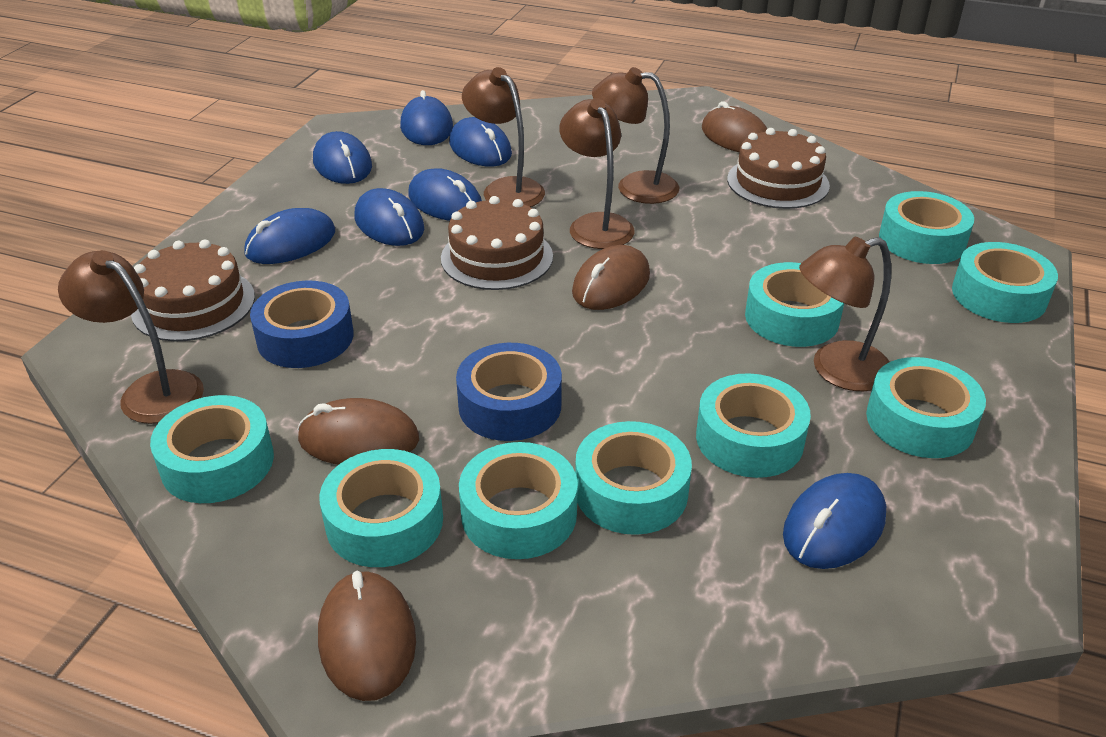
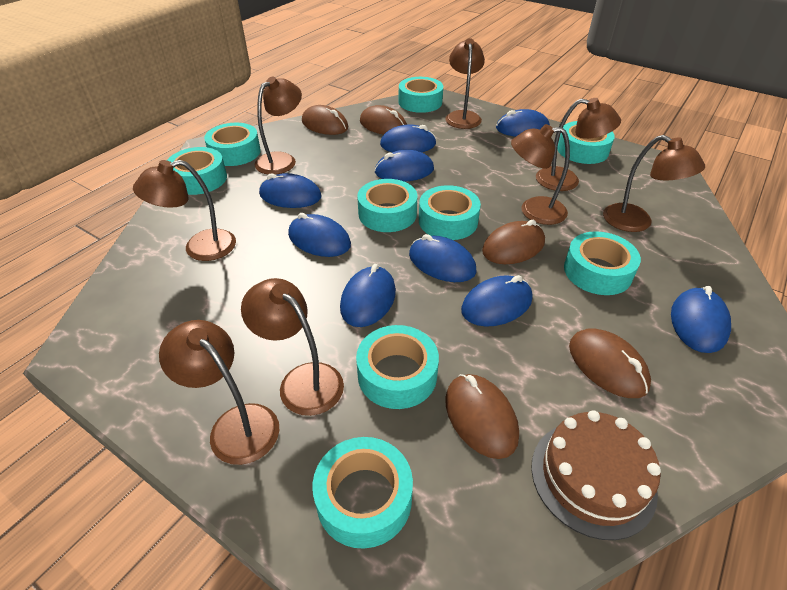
blue mouse: 7 -> 9
blue tape: 2 -> 0
brown cake: 3 -> 1
brown lamp: 5 -> 8
brown mouse: 4 -> 5

